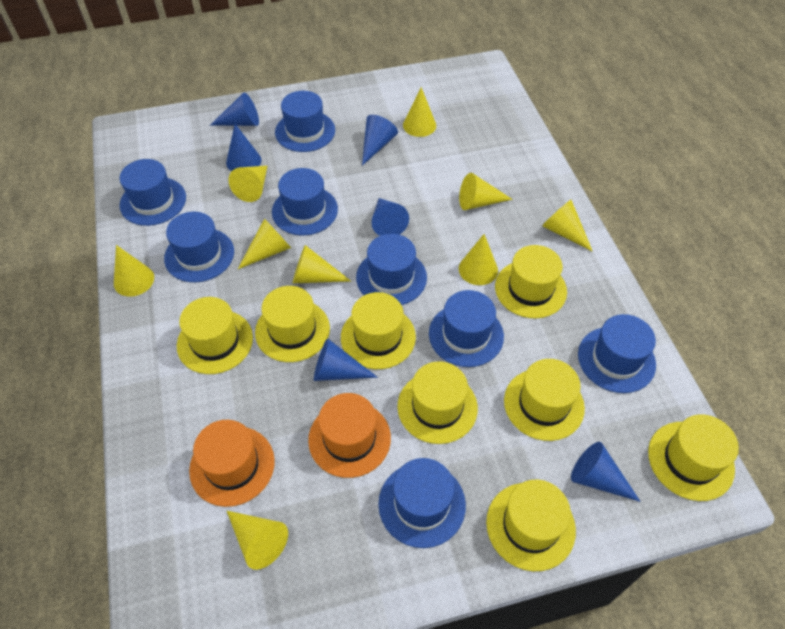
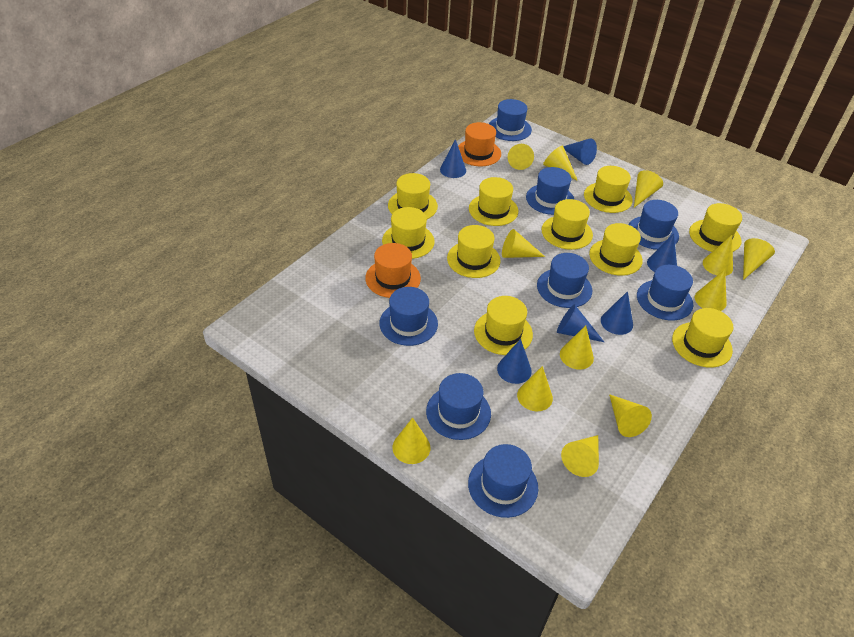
yellow cone: 9 -> 12
yellow hat: 8 -> 10

